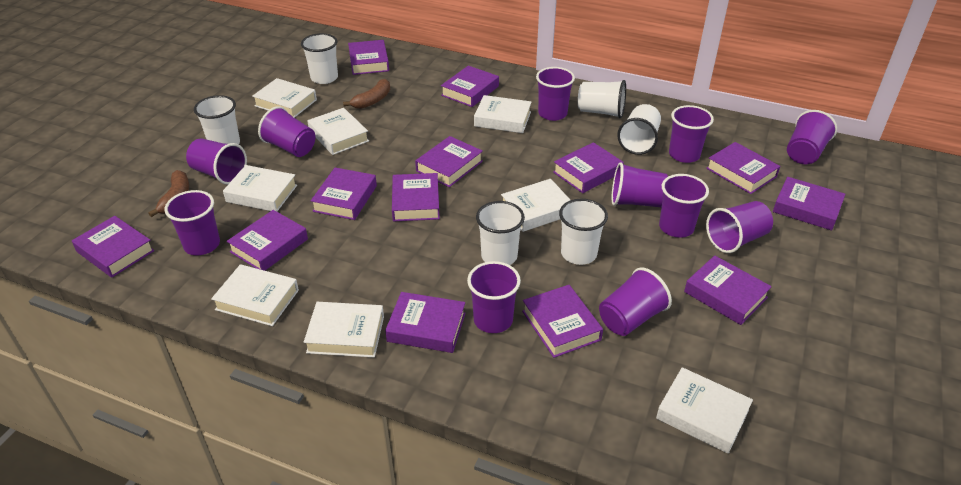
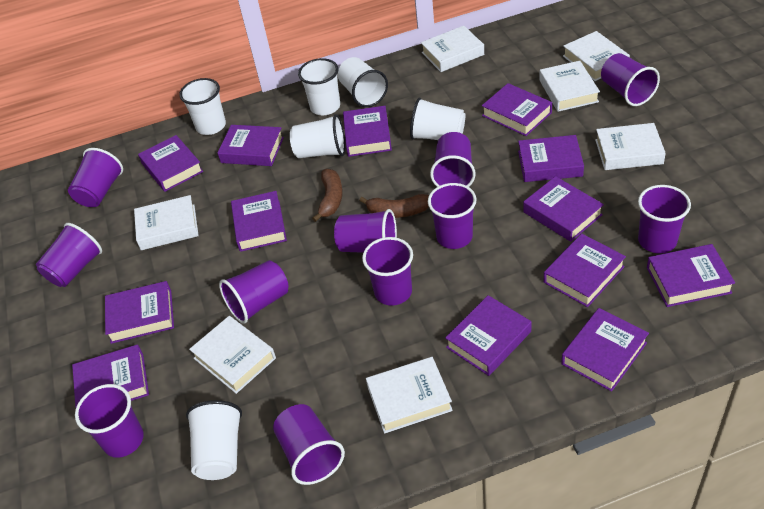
white book: 8 -> 7

